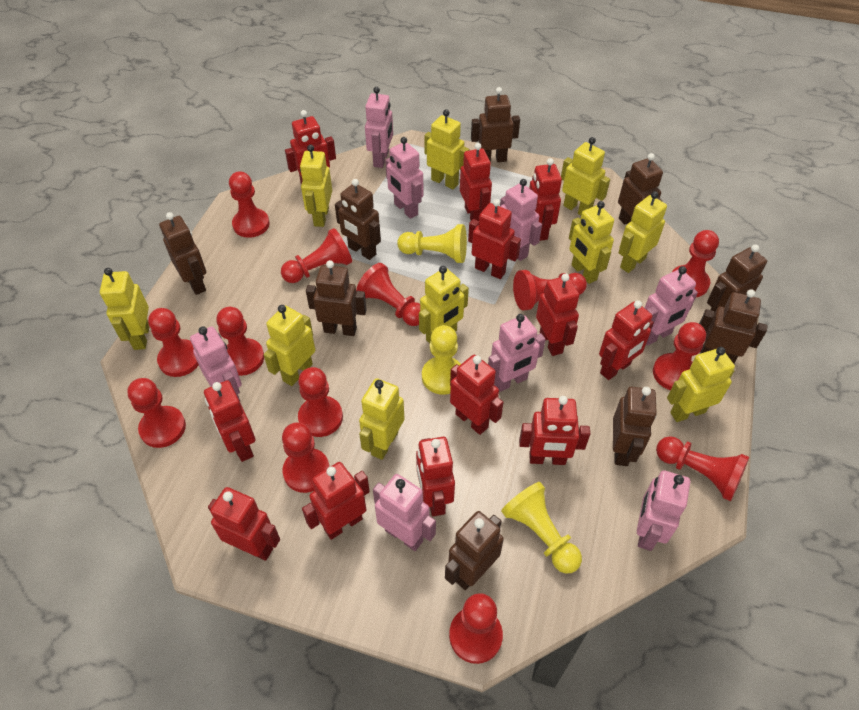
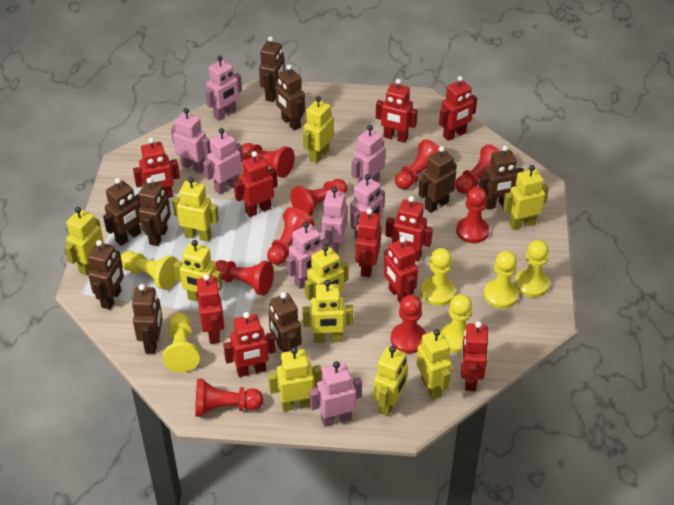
red pawn: 13 -> 9
red robot: 12 -> 10
yellow pawn: 3 -> 6

